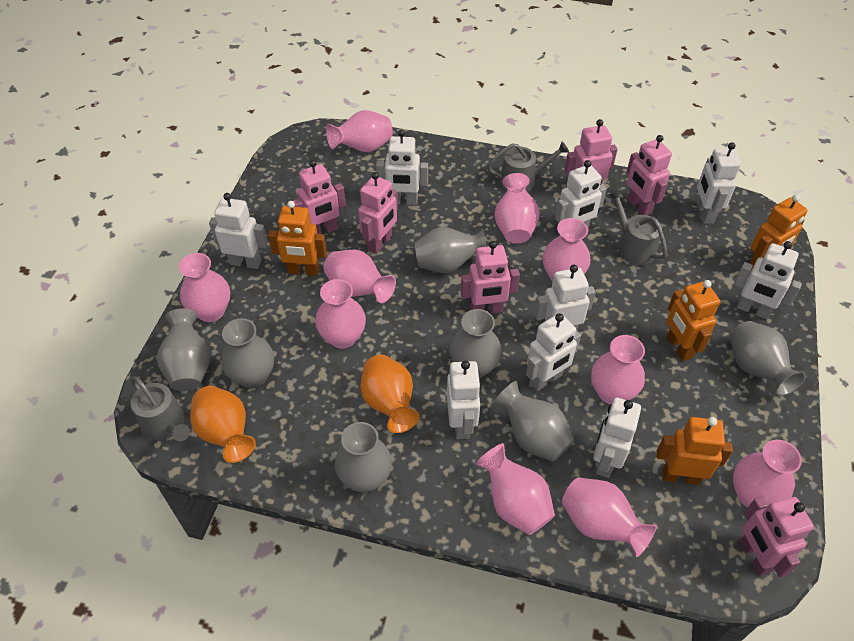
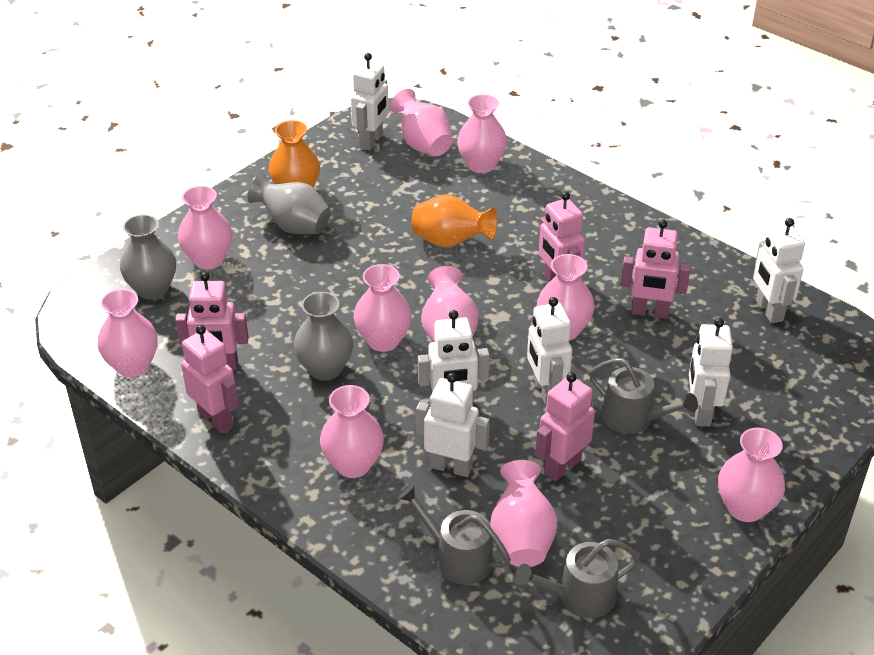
grey vase: 7 -> 3
orange robot: 4 -> 0
pink robot: 6 -> 5
white robot: 9 -> 6

